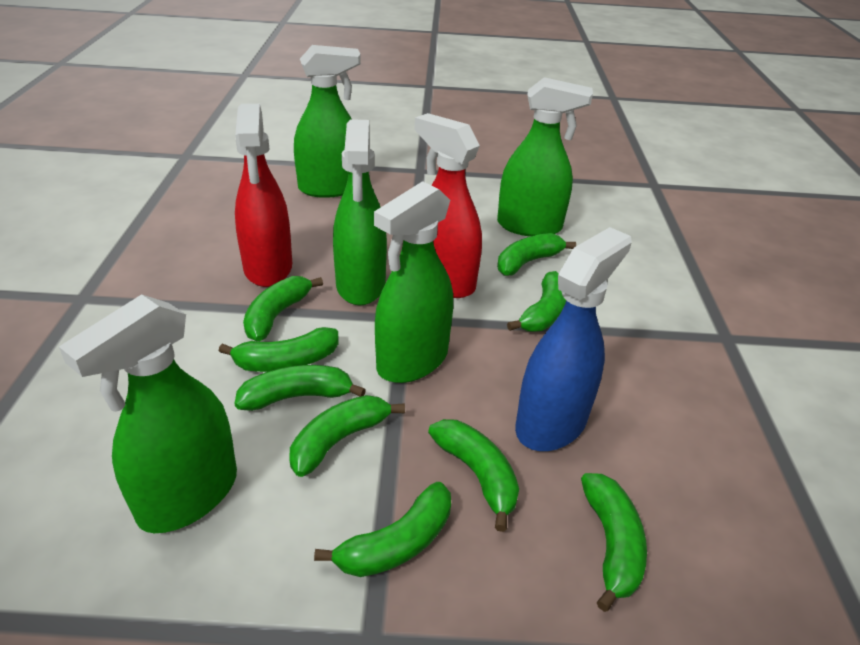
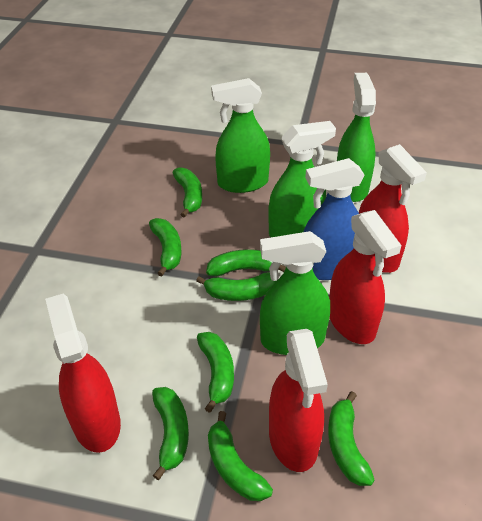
green banana: 9 -> 8
green spray bottle: 5 -> 4
red spray bottle: 2 -> 4

